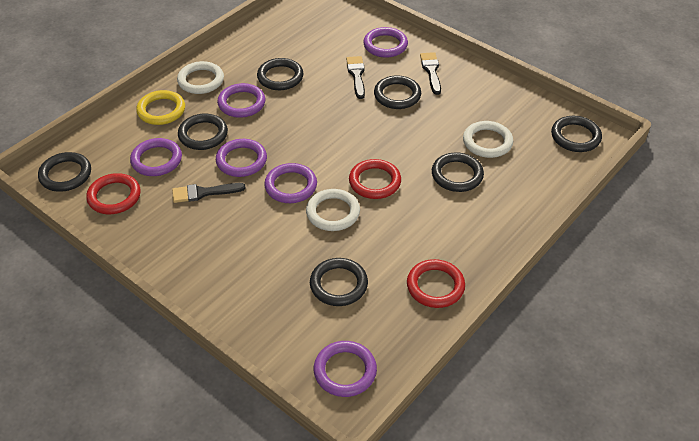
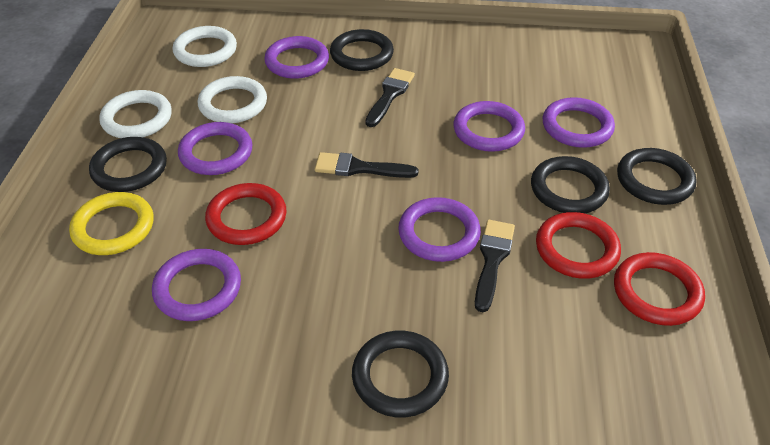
black ring: 7 -> 5

